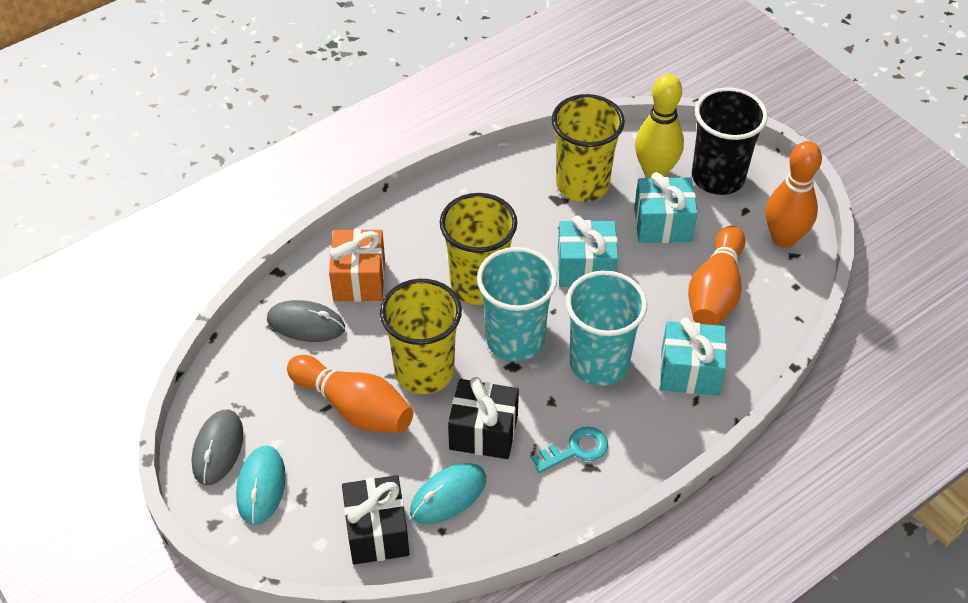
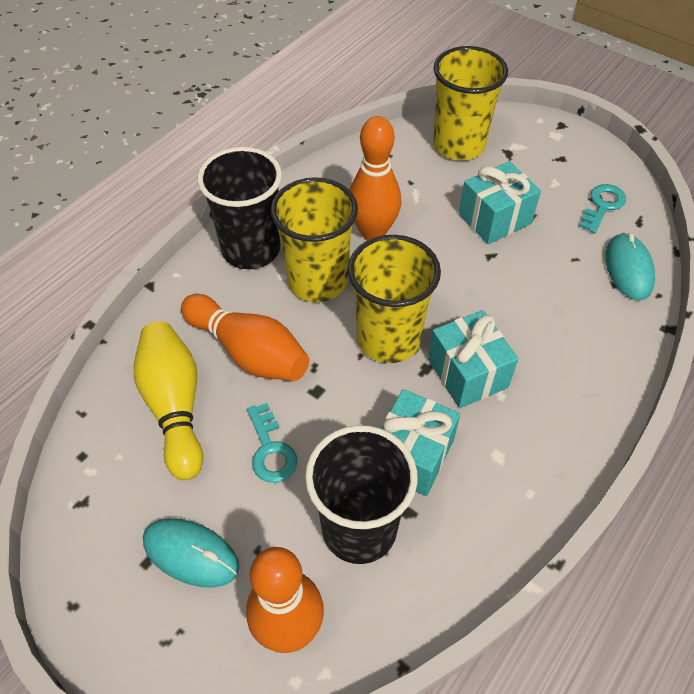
black cup: 1 -> 2
black gift: 2 -> 0
grey mouse: 2 -> 0
orange gift: 1 -> 0
turquoise cup: 2 -> 0
turquoise key: 1 -> 2

